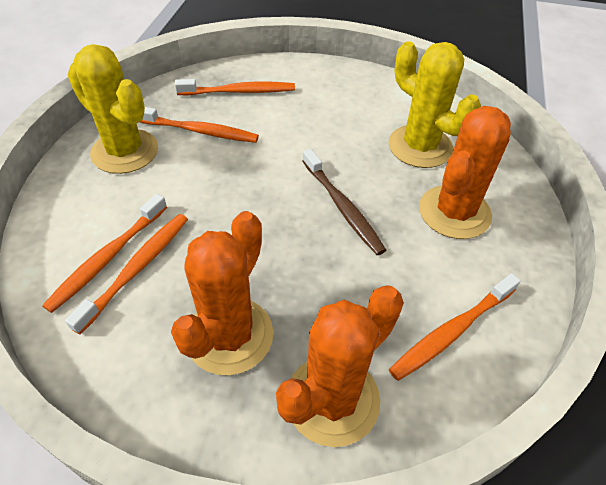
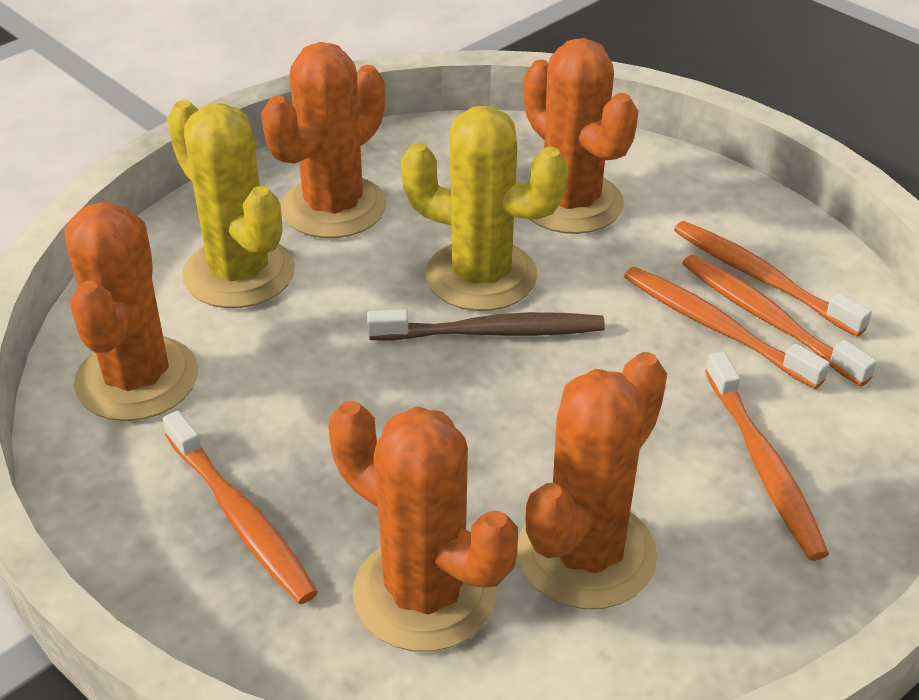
orange cactus: 3 -> 5

